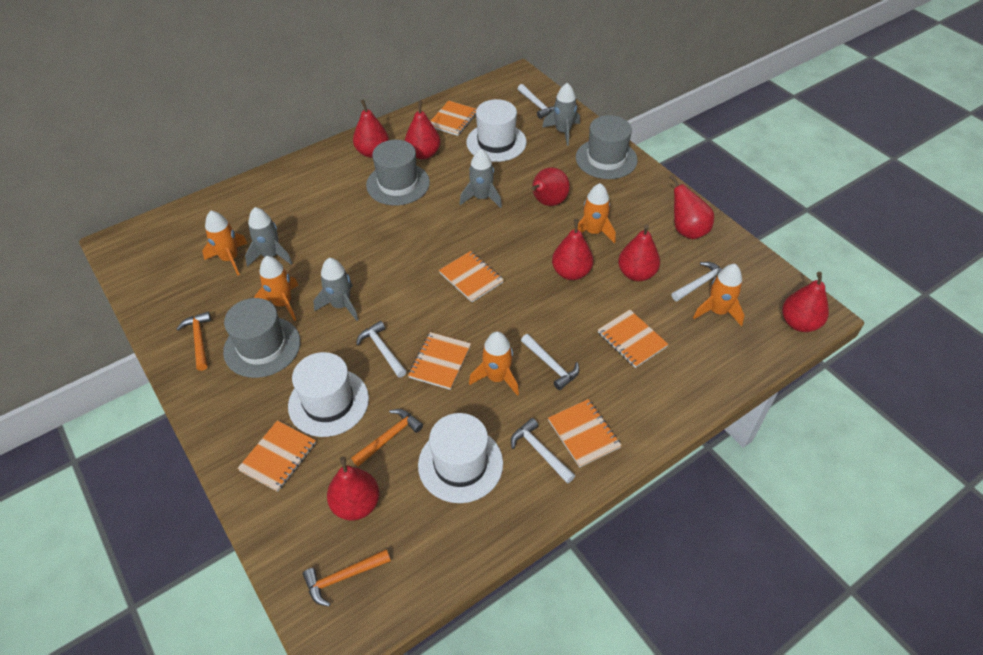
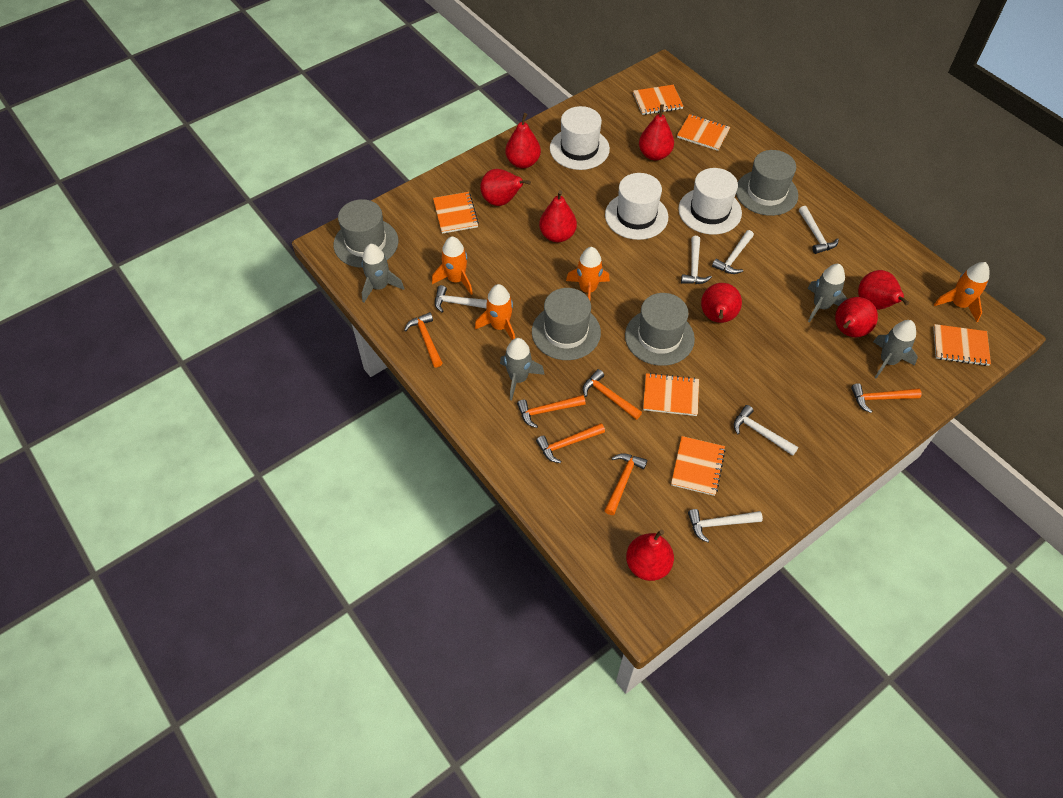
grey hat: 3 -> 4
orange hammer: 3 -> 6
orange rocket: 5 -> 4
white hammer: 5 -> 6

